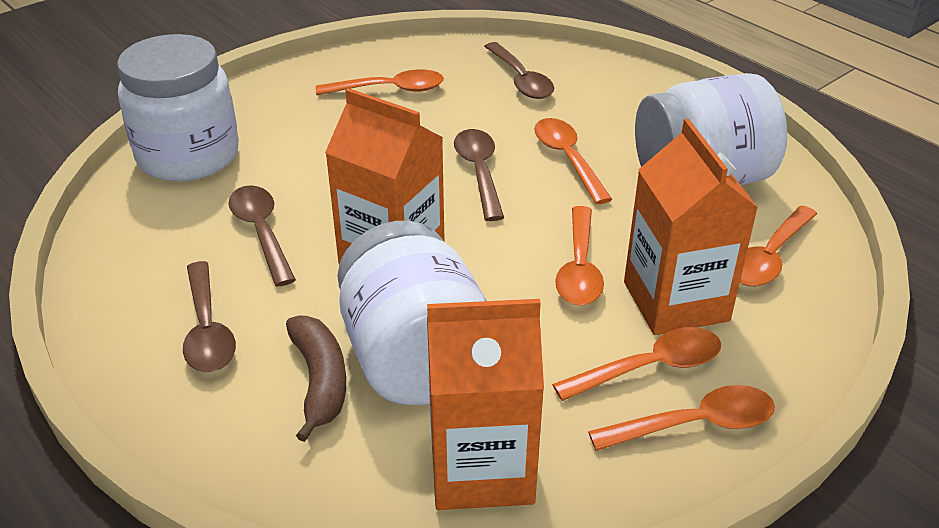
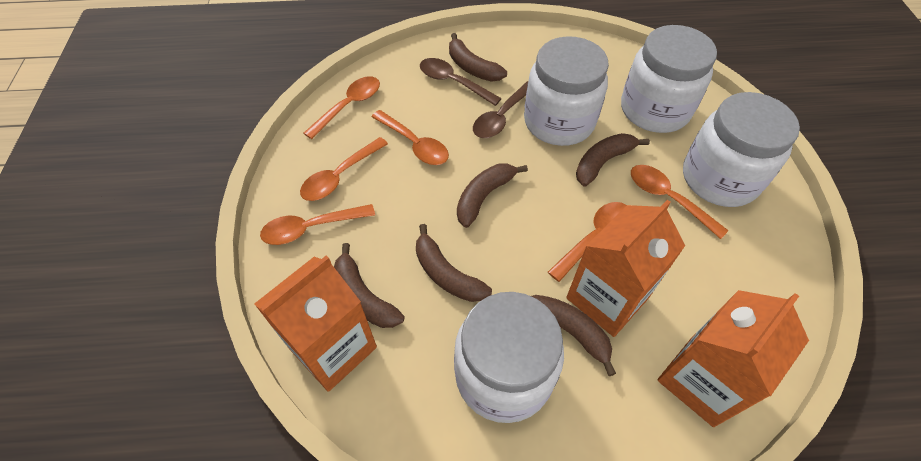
brown banana: 1 -> 6
brown spoon: 4 -> 2
white jar: 3 -> 4

